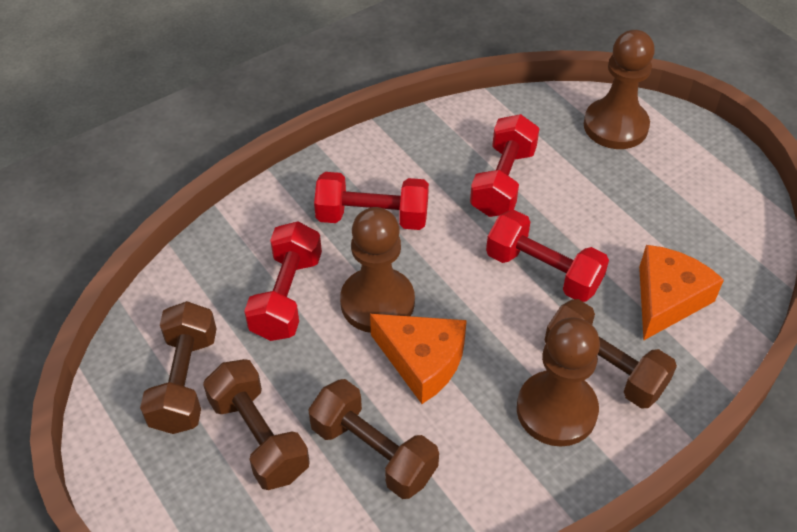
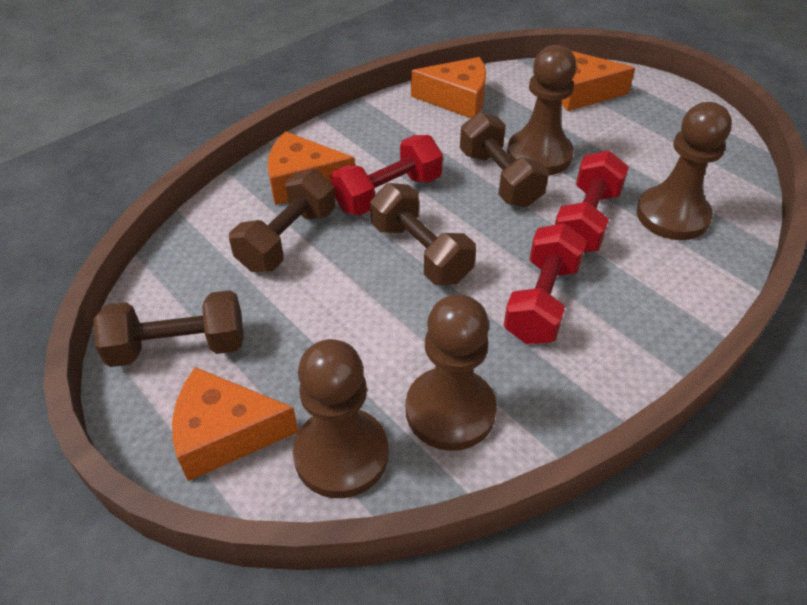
brown pawn: 3 -> 4
orange cheese: 2 -> 4
red dumbbell: 4 -> 3

